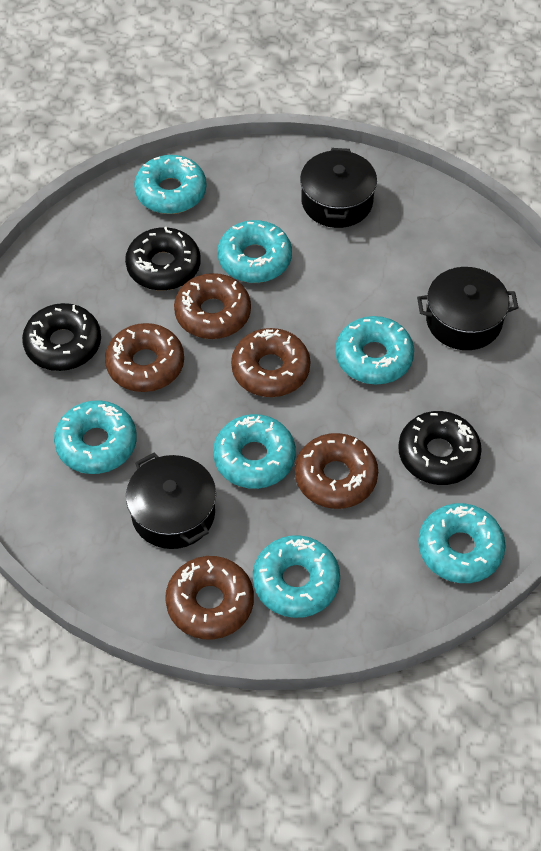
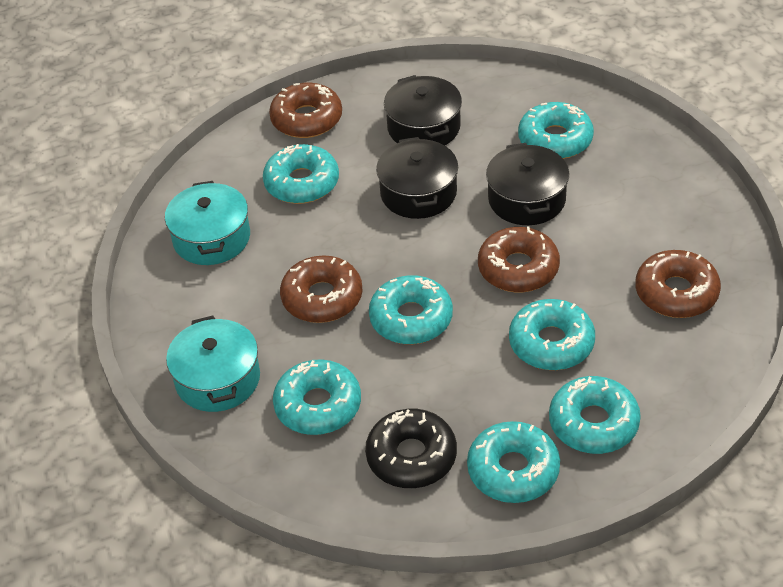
black donut: 3 -> 1
brown donut: 5 -> 4
turquoise pot: 0 -> 2

